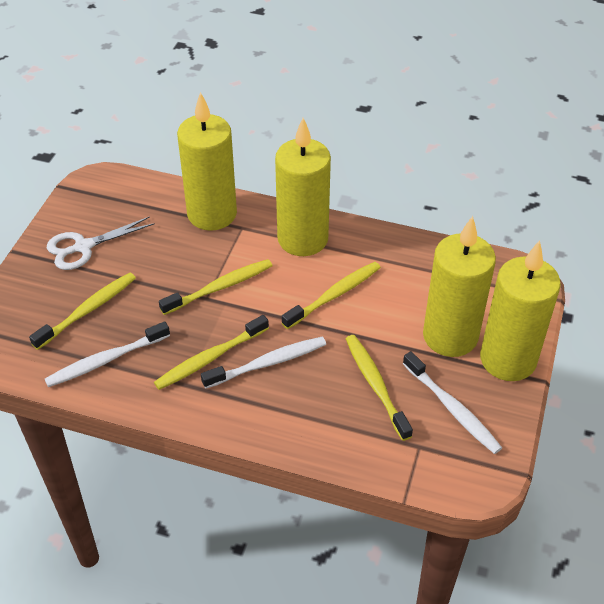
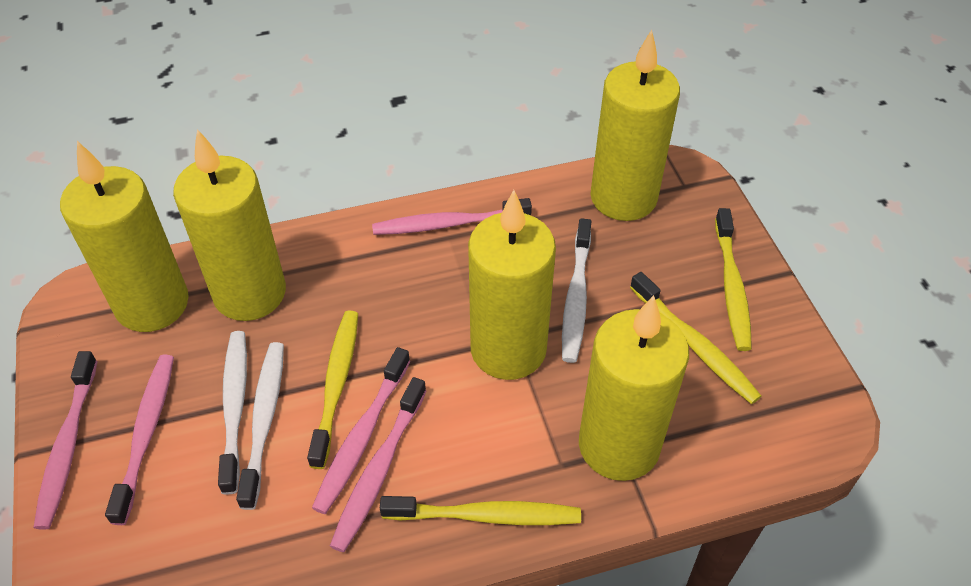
pink toothbrush: 0 -> 5
white scissors: 1 -> 0
yellow candle: 4 -> 5
yellow toothbrush: 5 -> 4

